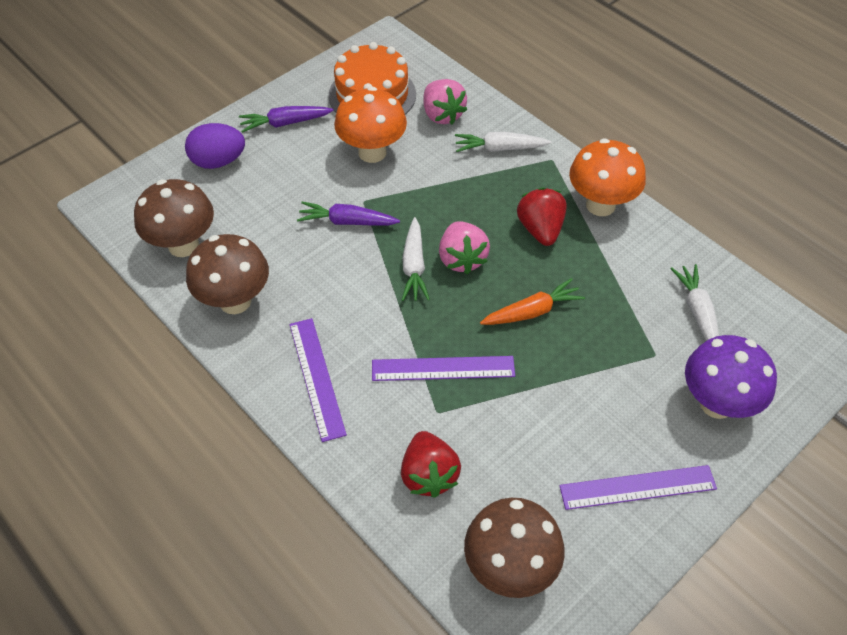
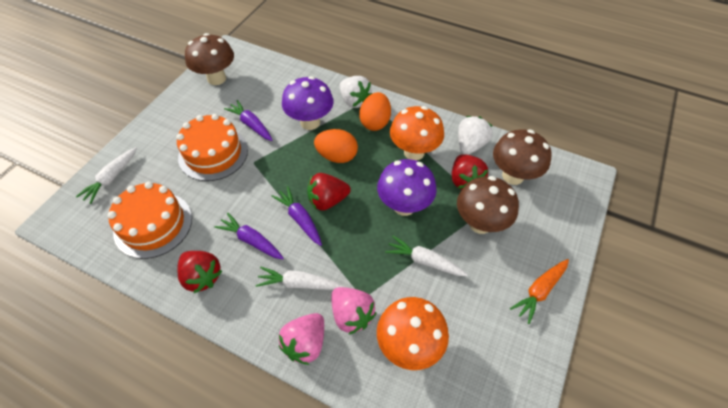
orange cake: 1 -> 2
orange egg: 0 -> 2
purple carrot: 2 -> 3
purple egg: 1 -> 0
purple mushroom: 1 -> 2
purple ruler: 3 -> 0
red strawberry: 2 -> 3
white strawberry: 0 -> 2

